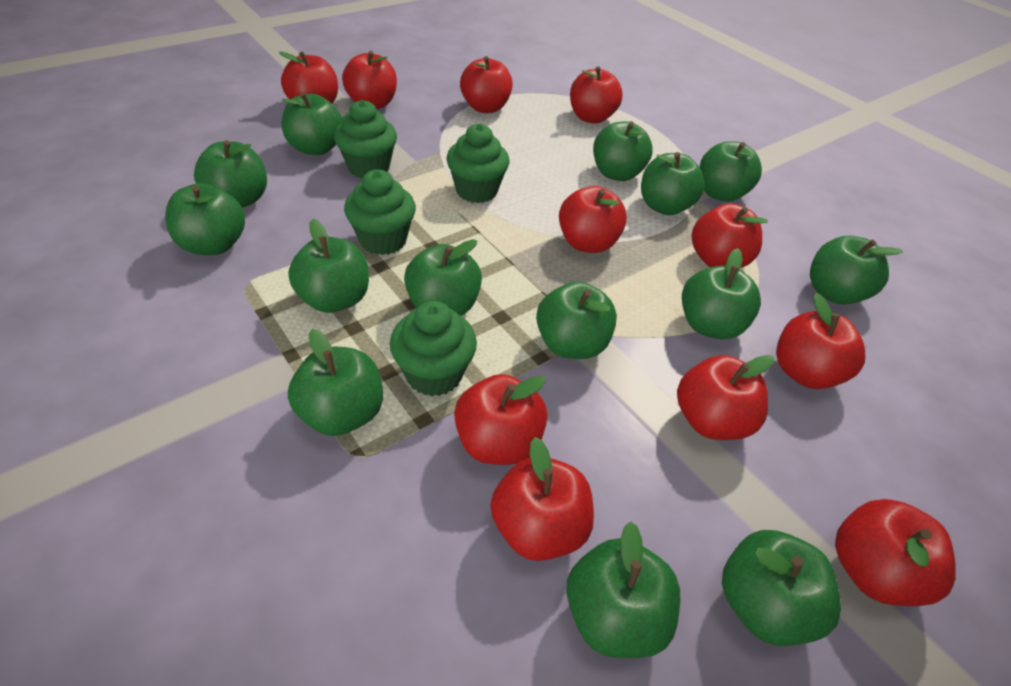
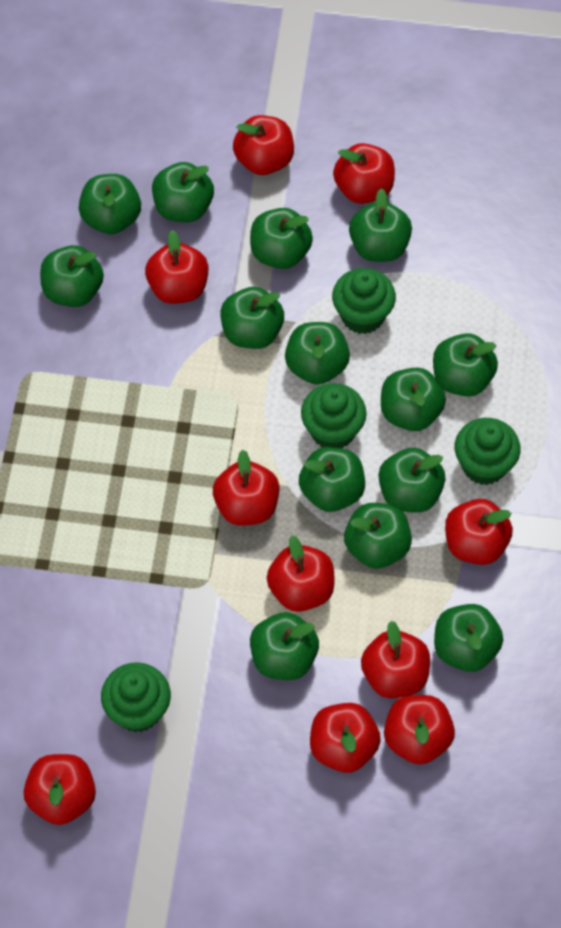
red apple: 11 -> 10

